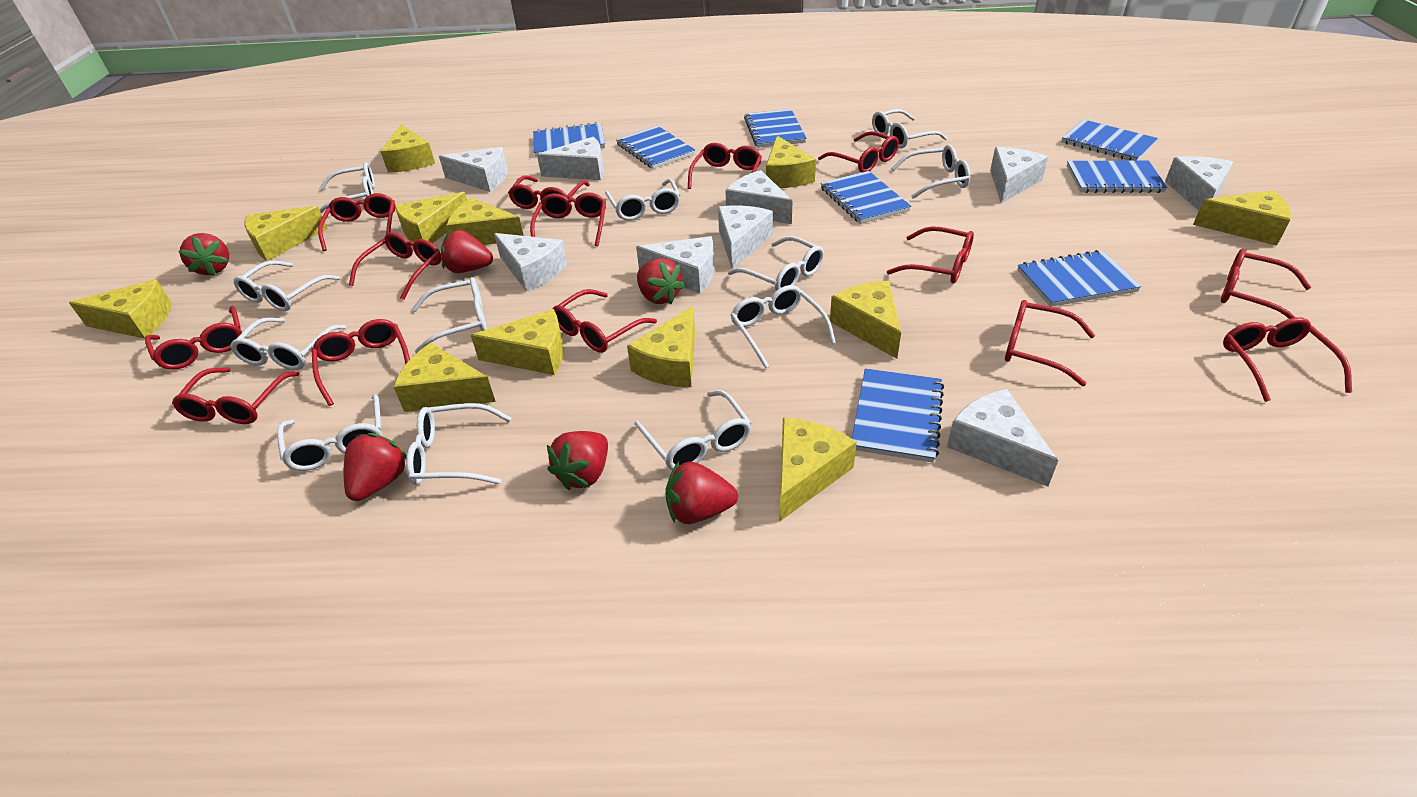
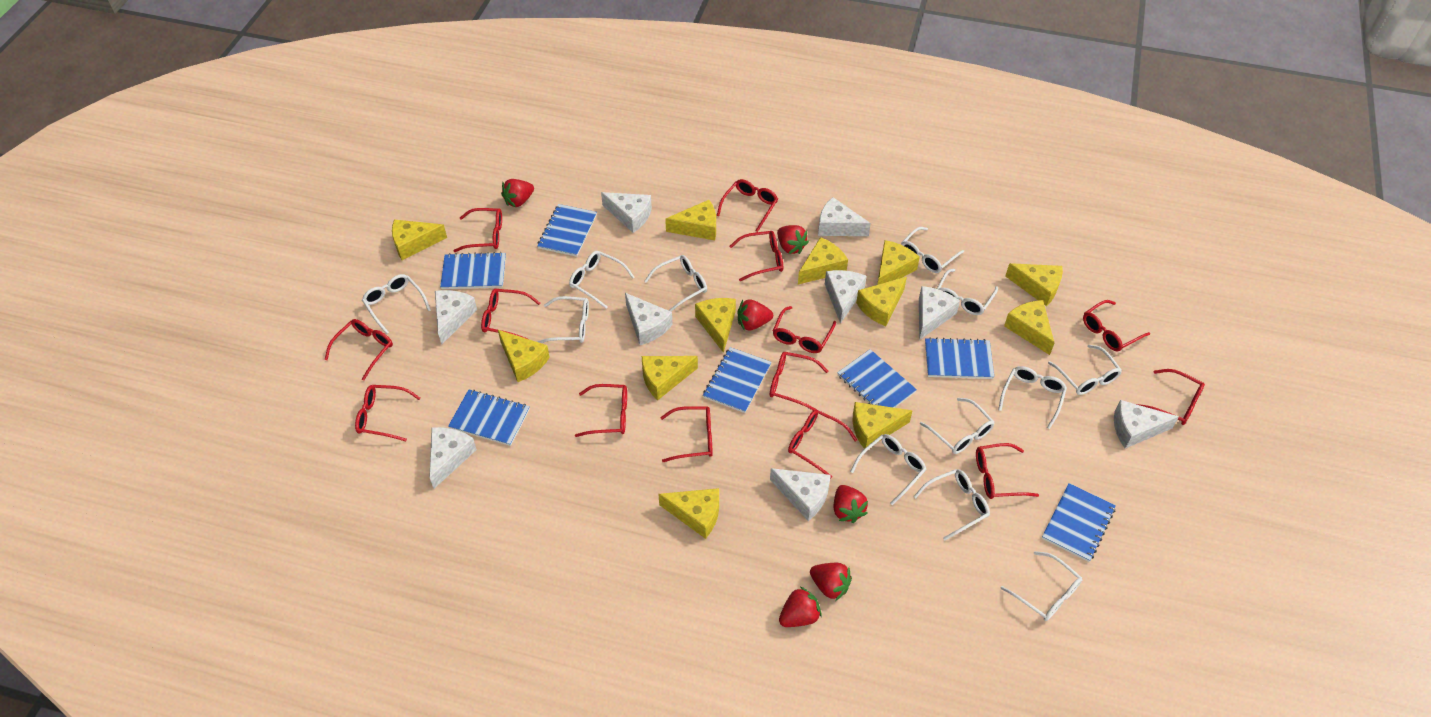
blue notebook: 8 -> 7

